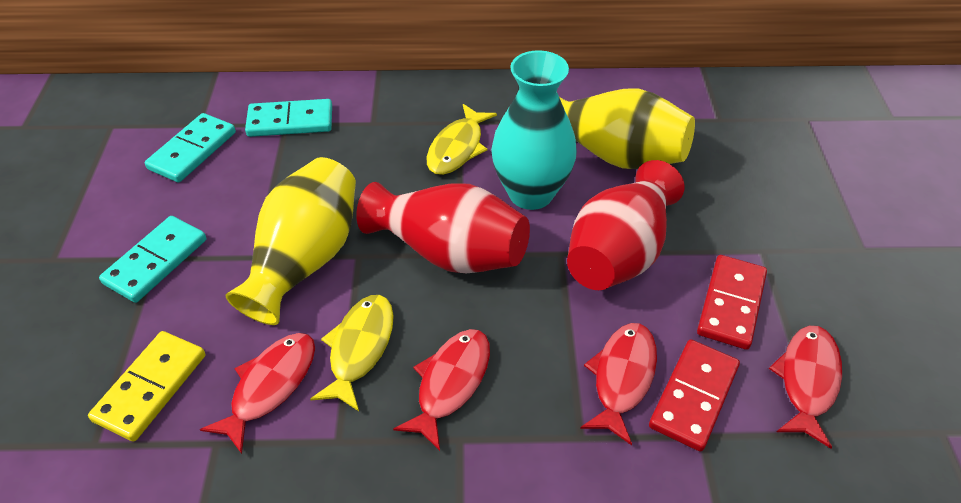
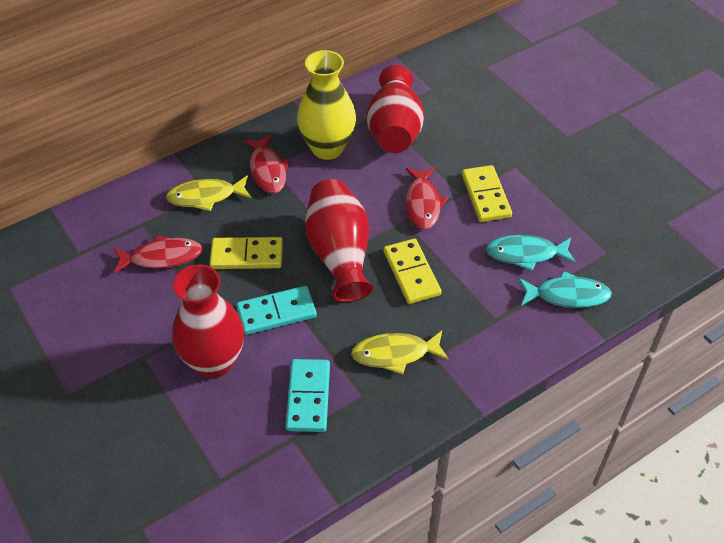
red domino: 2 -> 0
red fish: 4 -> 3
red vase: 2 -> 3
turquoise domino: 3 -> 2
turquoise fish: 0 -> 2
turquoise vase: 1 -> 0
yellow domino: 1 -> 3
yellow vase: 2 -> 1

